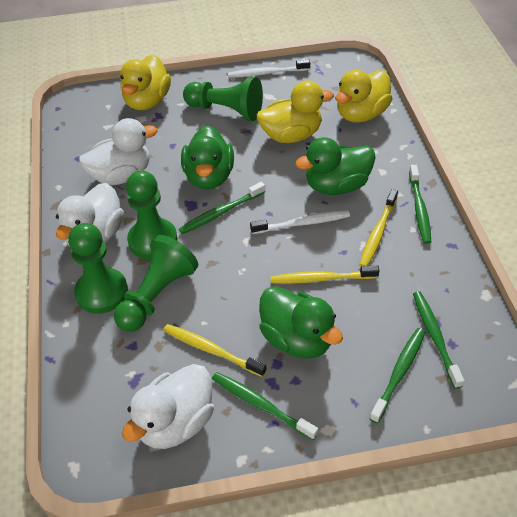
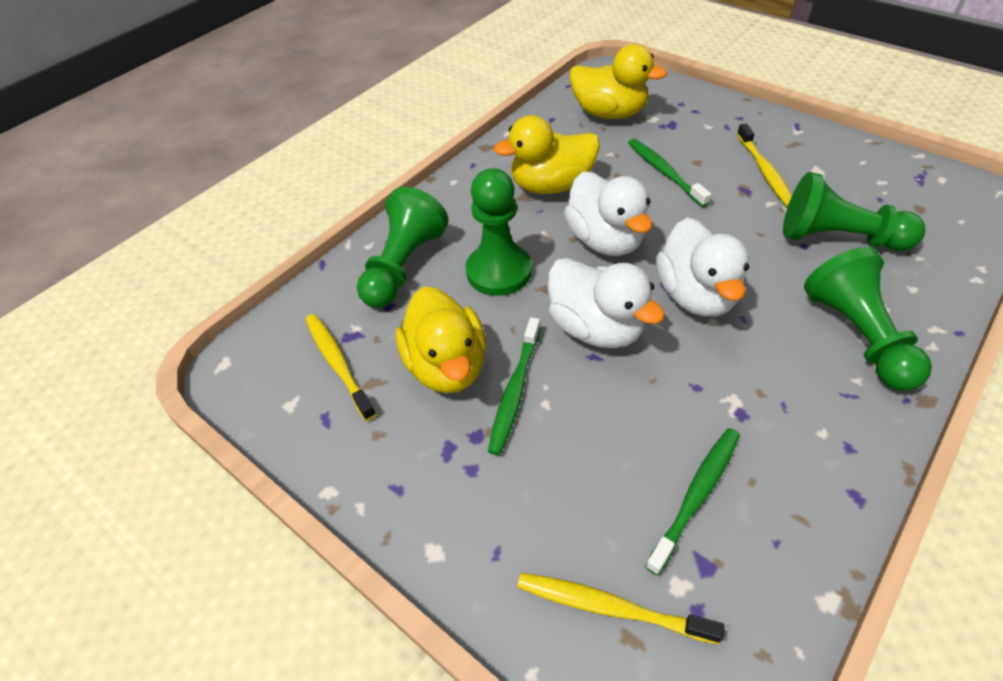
green duck: 3 -> 0
green toothbrush: 5 -> 3
white toothbrush: 2 -> 0

